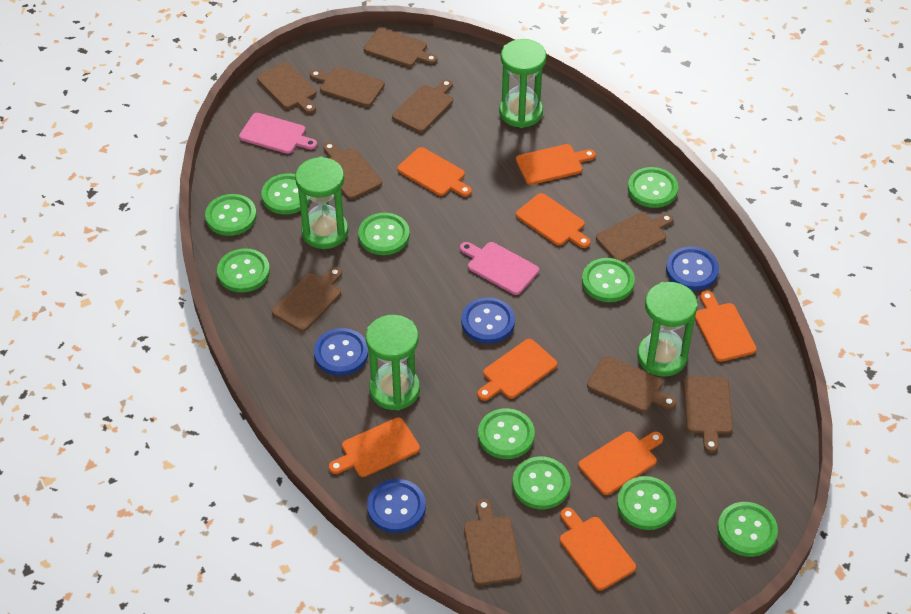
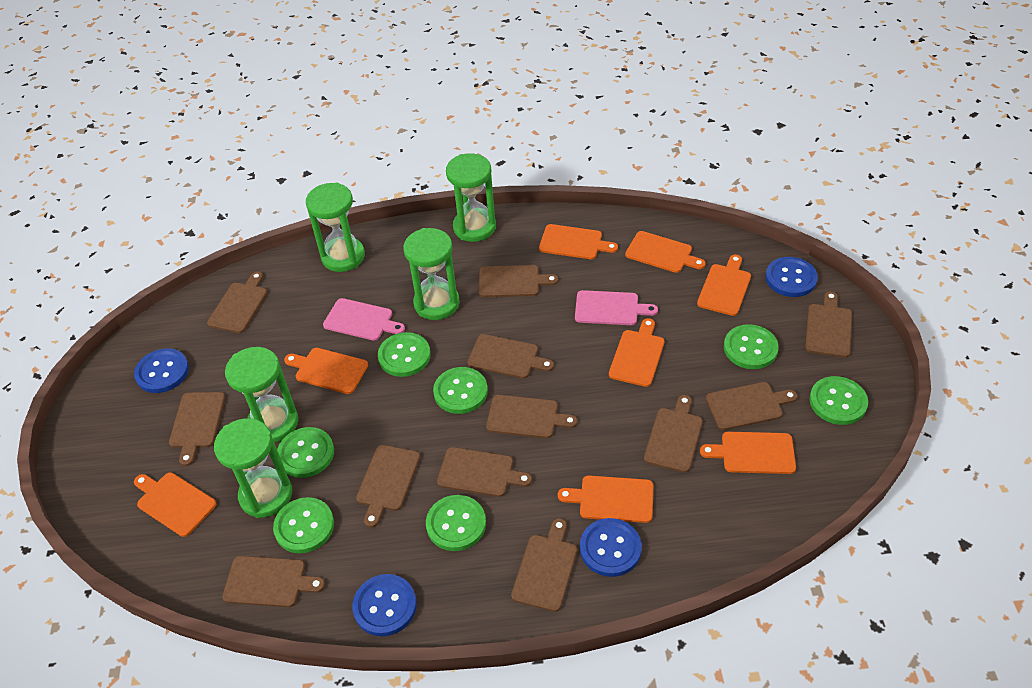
brown cutting board: 10 -> 12
green button: 10 -> 7
green hourglass: 4 -> 5

